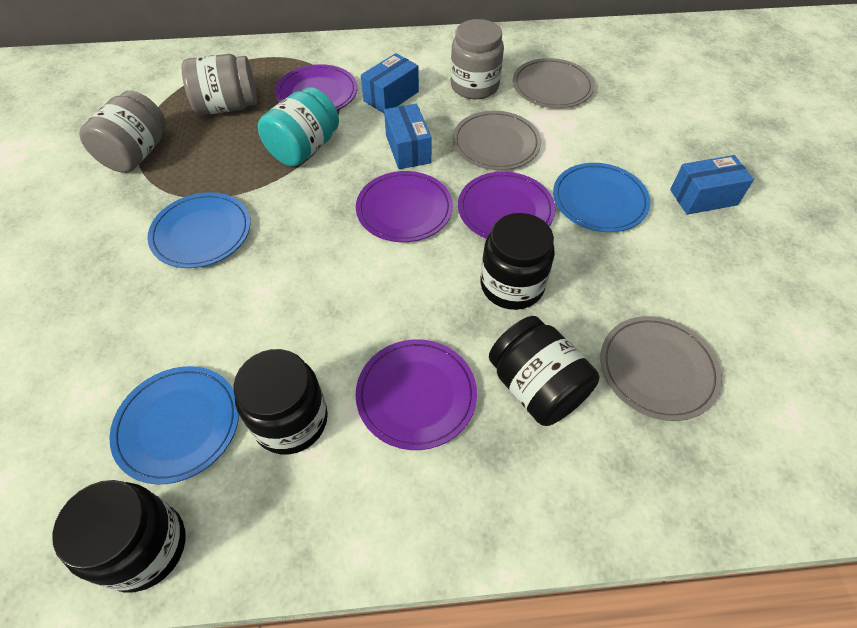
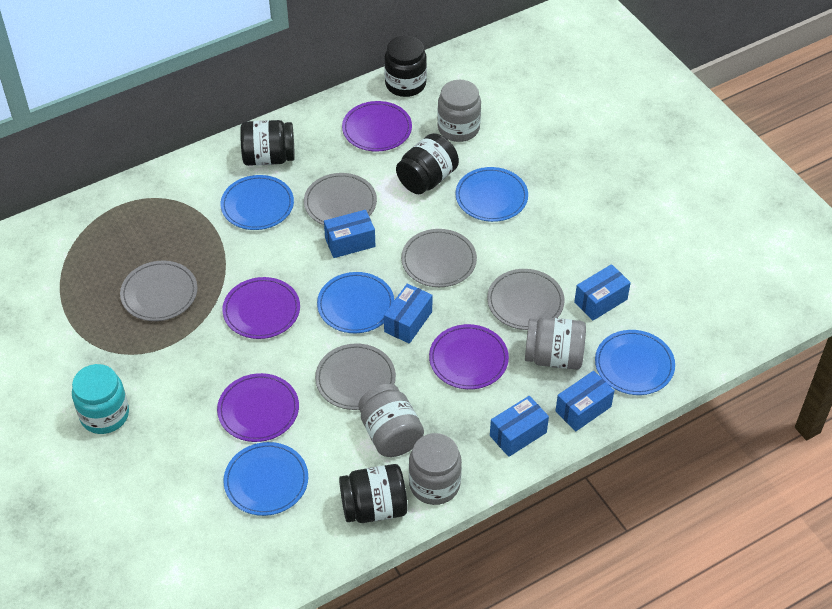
blue box: 3 -> 5
blue plate: 3 -> 5
grey jar: 3 -> 4
grey plate: 3 -> 5

